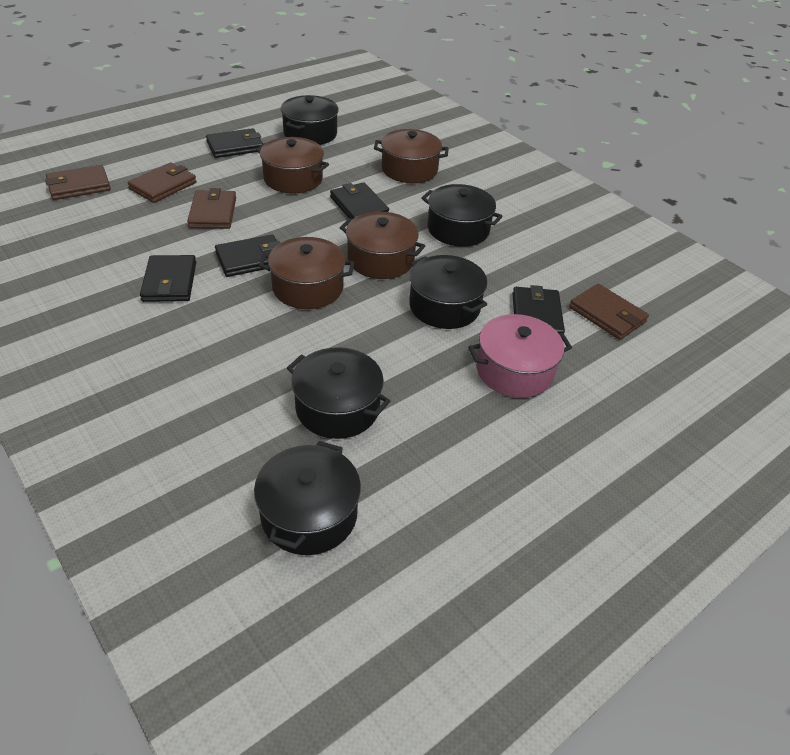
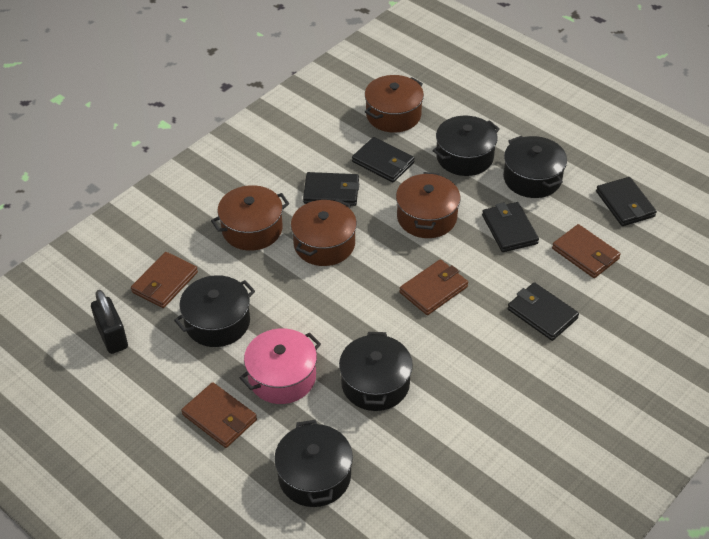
black padlock: 0 -> 1

